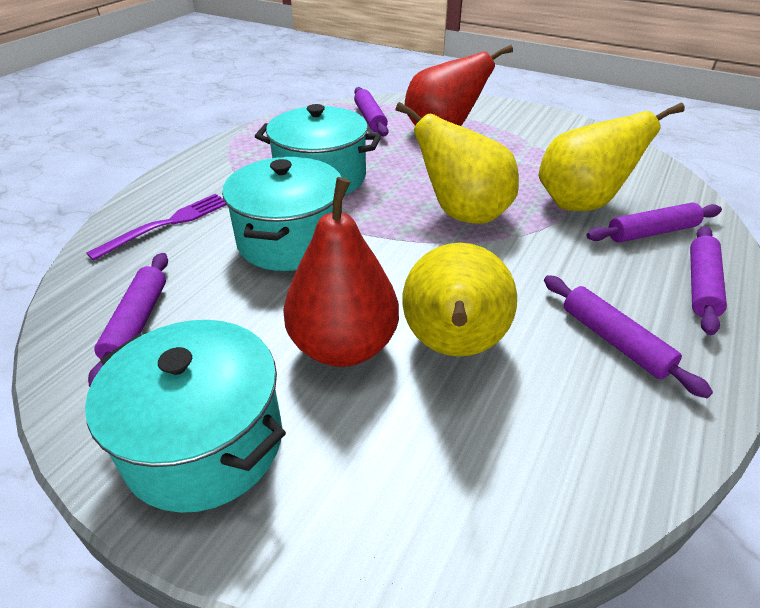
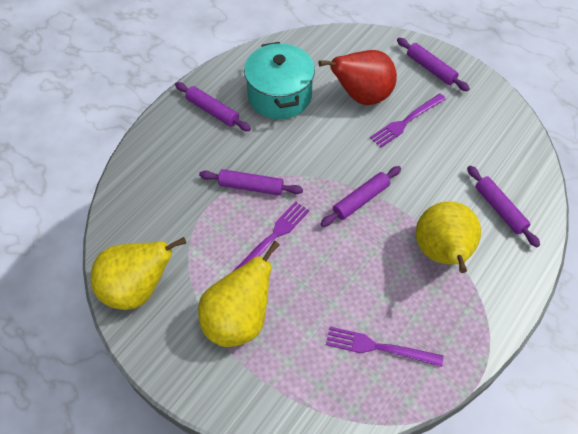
purple fork: 1 -> 3
red pear: 2 -> 1
turquoise pot: 3 -> 1

